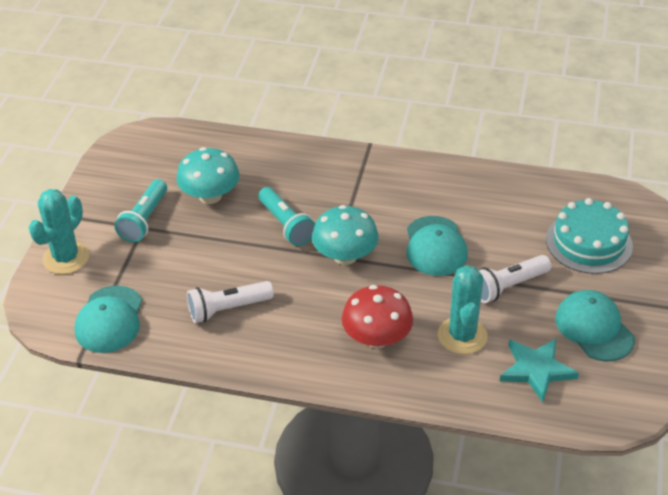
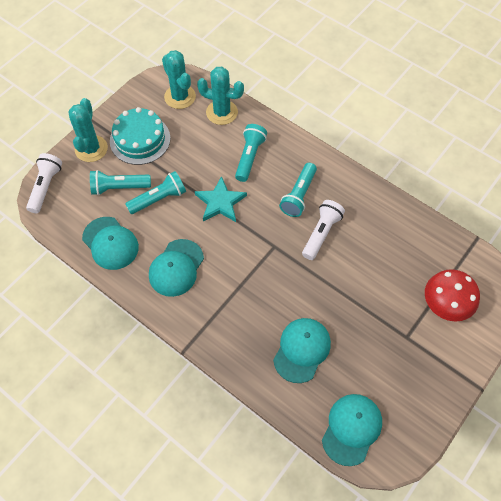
turquoise cactus: 2 -> 3
turquoise cap: 3 -> 4
turquoise flashlight: 2 -> 4
turquoise mushroom: 2 -> 0

